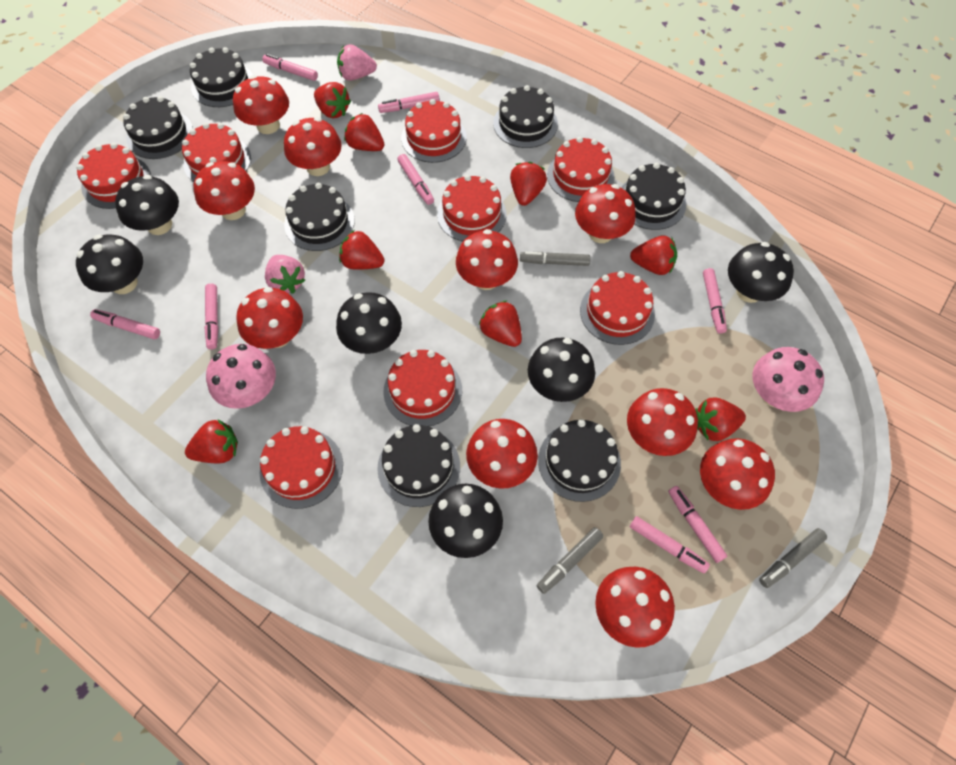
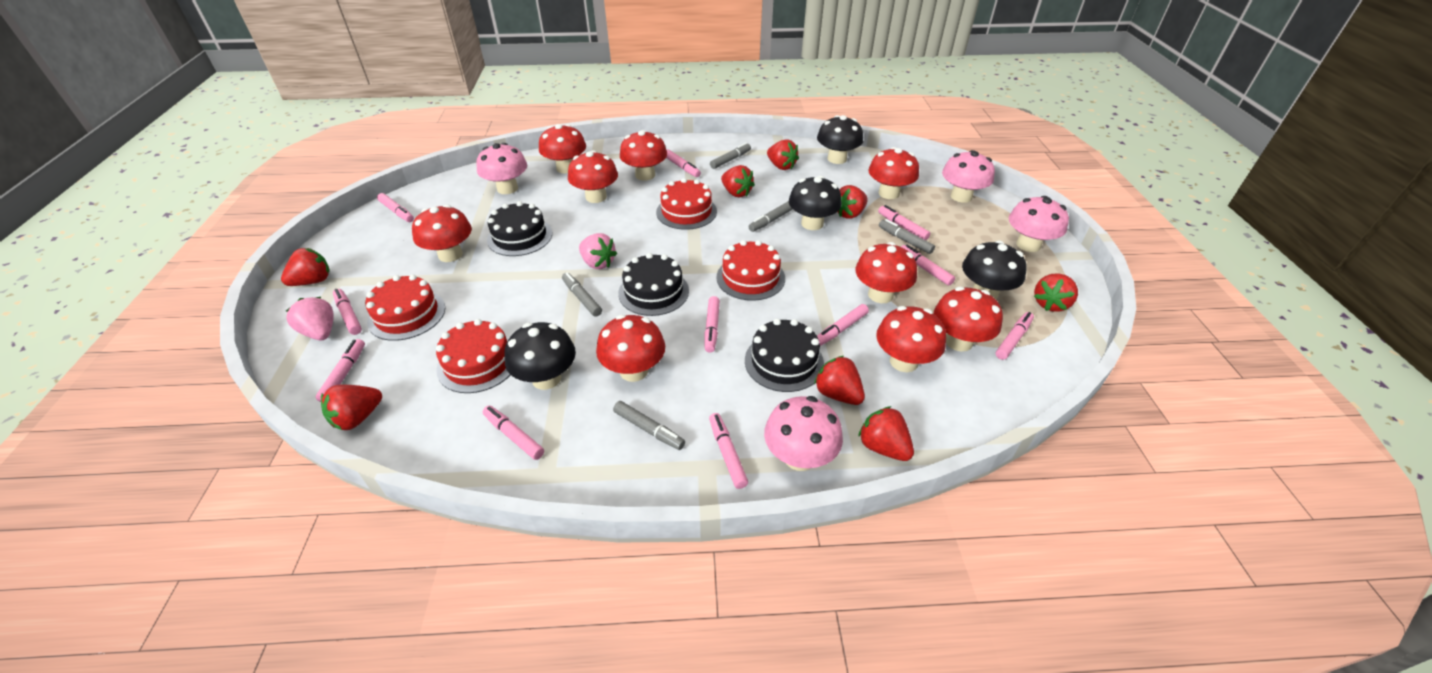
black cake: 7 -> 3
black mushroom: 6 -> 4
grey marker: 3 -> 5
pink marker: 8 -> 11
pink mushroom: 2 -> 4
red cake: 8 -> 4
red mushroom: 10 -> 9

